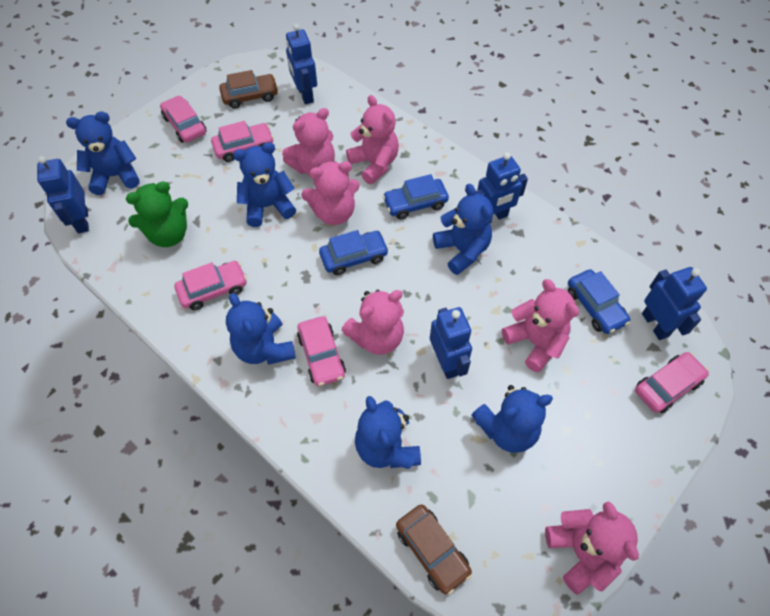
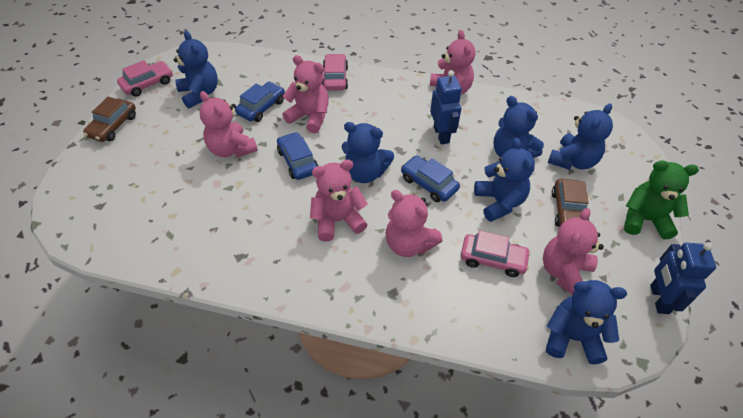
blue robot: 5 -> 2
pink car: 5 -> 3

